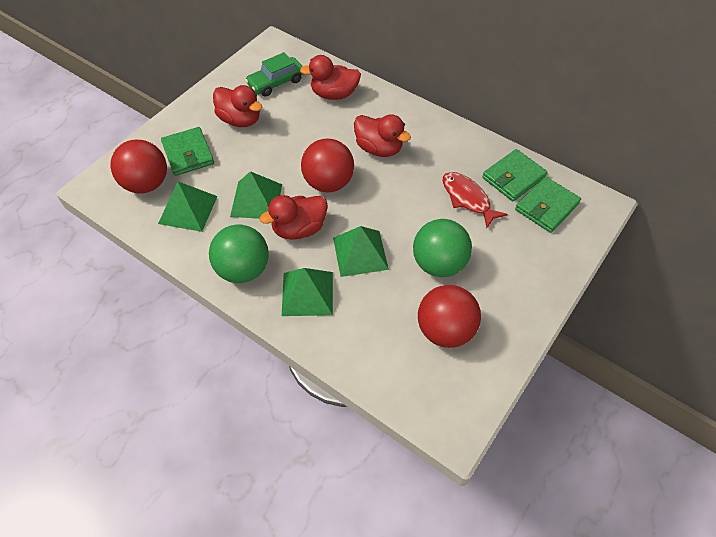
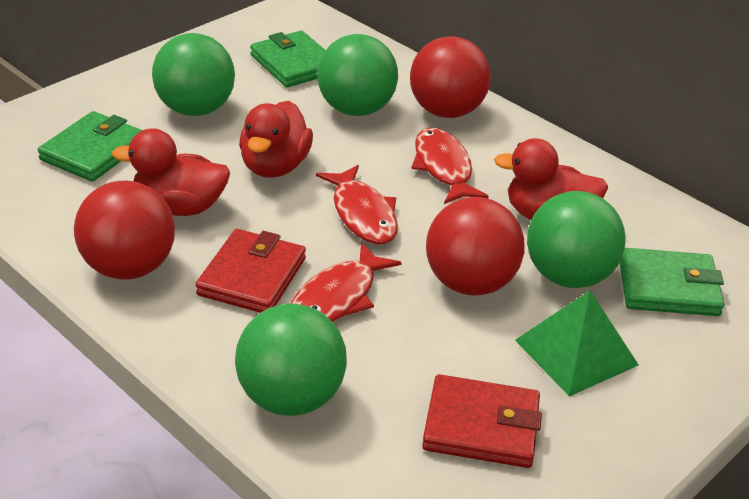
green ball: 2 -> 4
green car: 1 -> 0
green pyramid: 4 -> 1
red duck: 4 -> 3
red fish: 1 -> 3
red wallet: 0 -> 2

